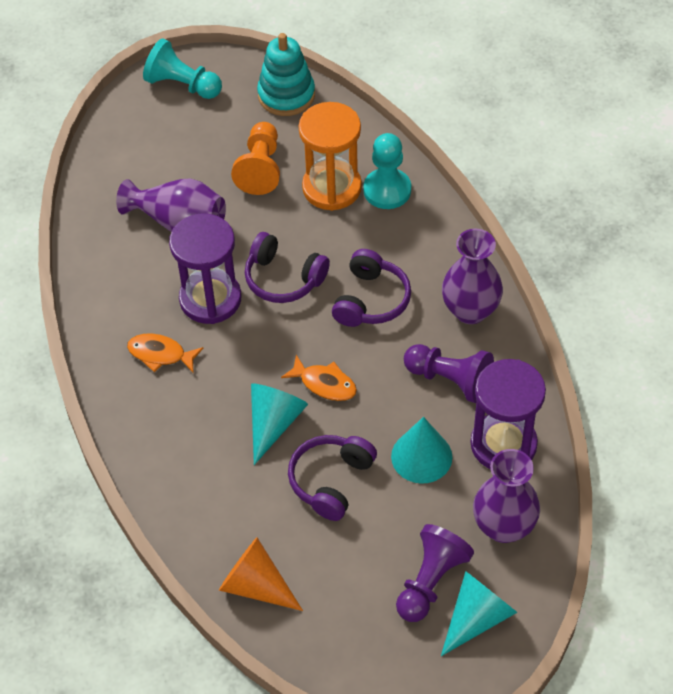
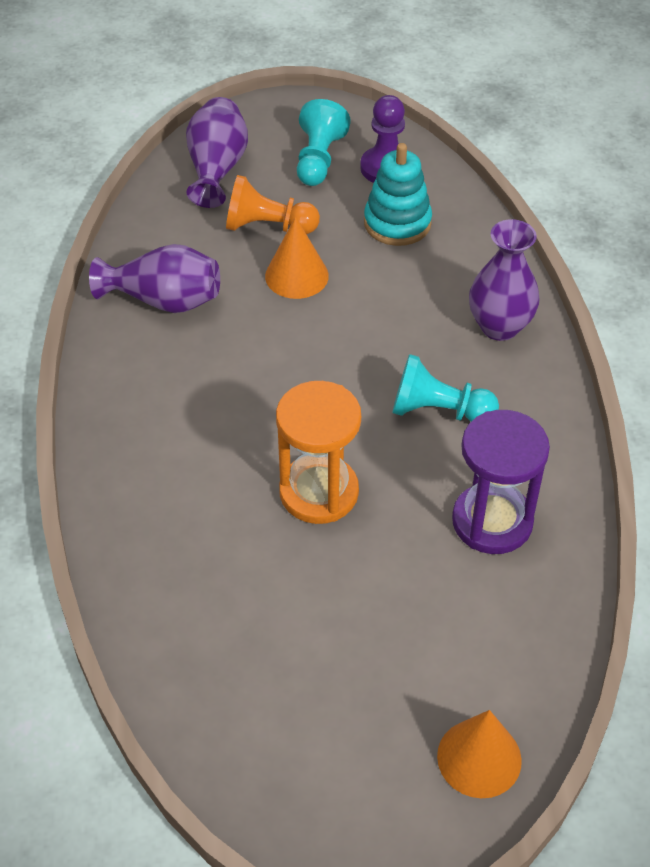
orange cone: 1 -> 2
orange fish: 2 -> 0
purple headphones: 3 -> 0
purple hourglass: 2 -> 1
purple pawn: 2 -> 1
turquoise cone: 3 -> 0

